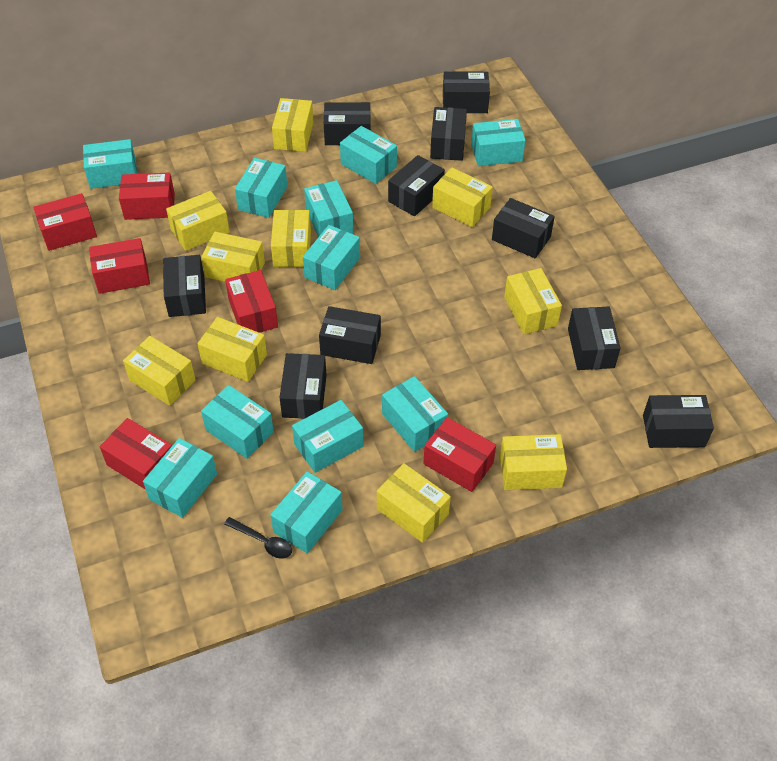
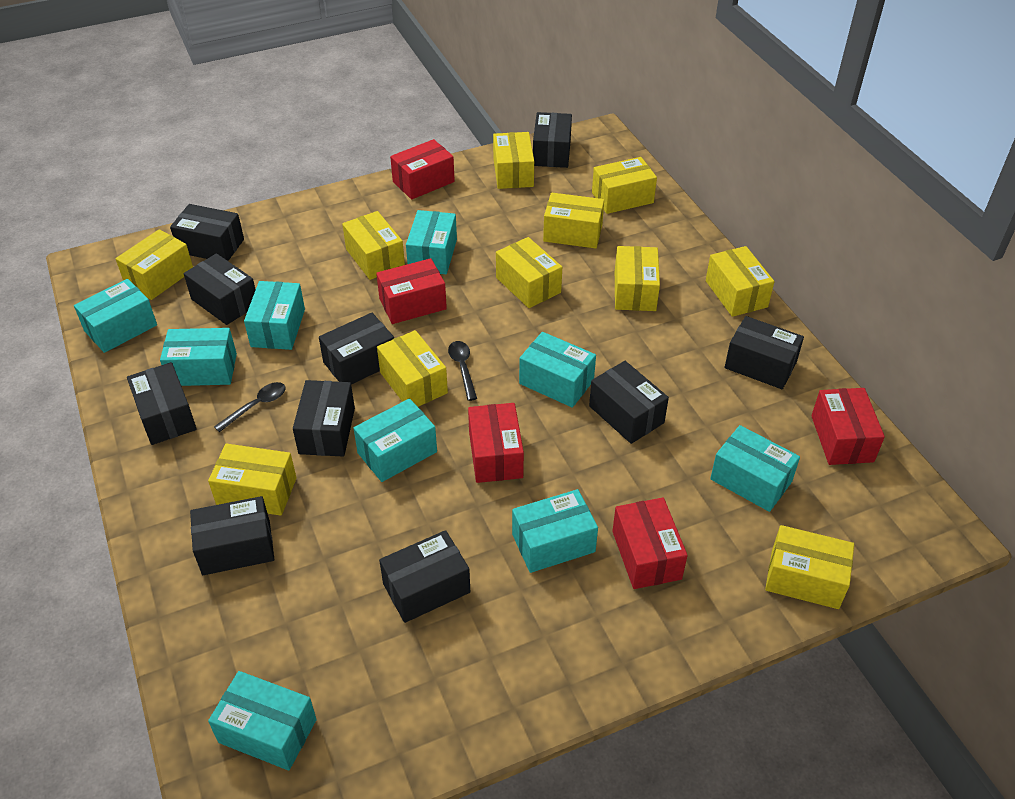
black spoon: 1 -> 2
red box: 6 -> 5
turquoise box: 11 -> 9
yellow box: 10 -> 11

